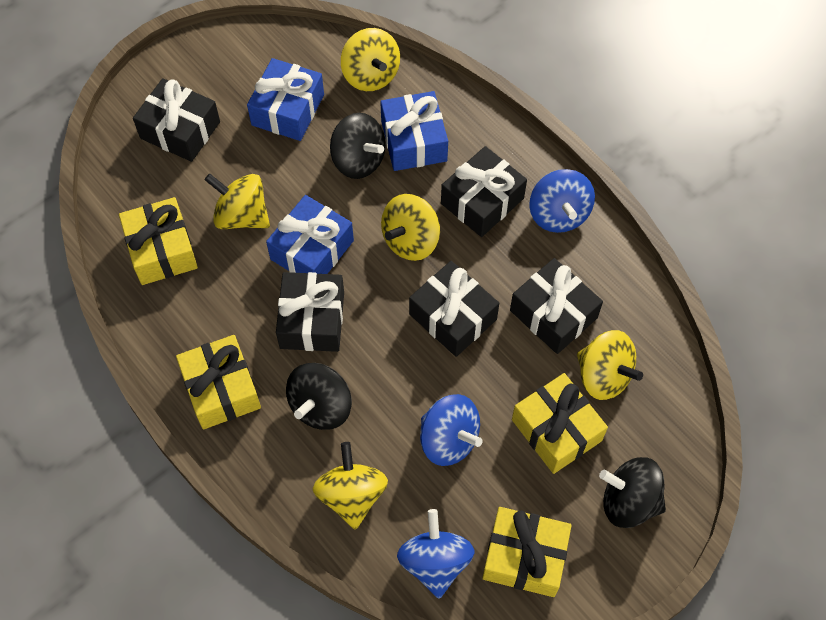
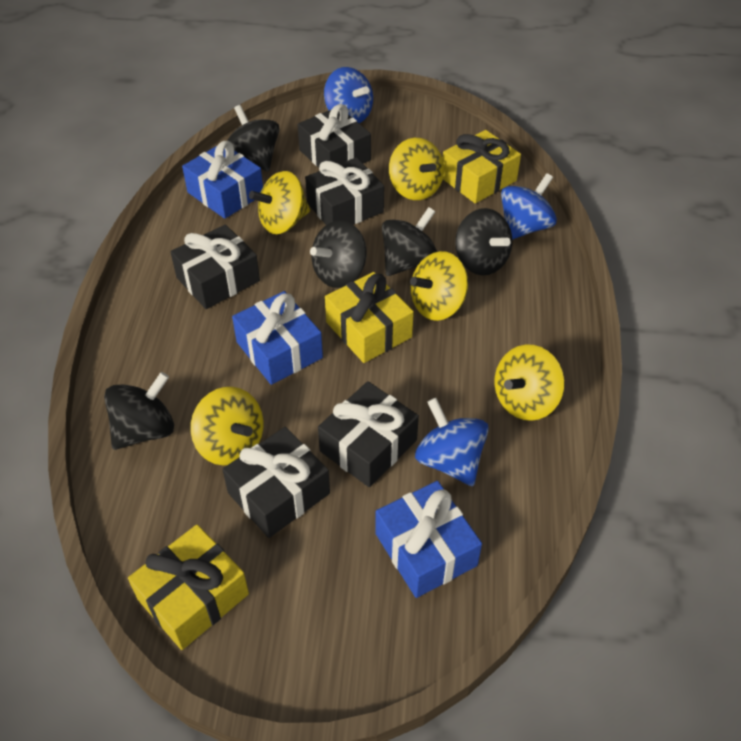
black spinning top: 3 -> 5
yellow gift: 4 -> 3

